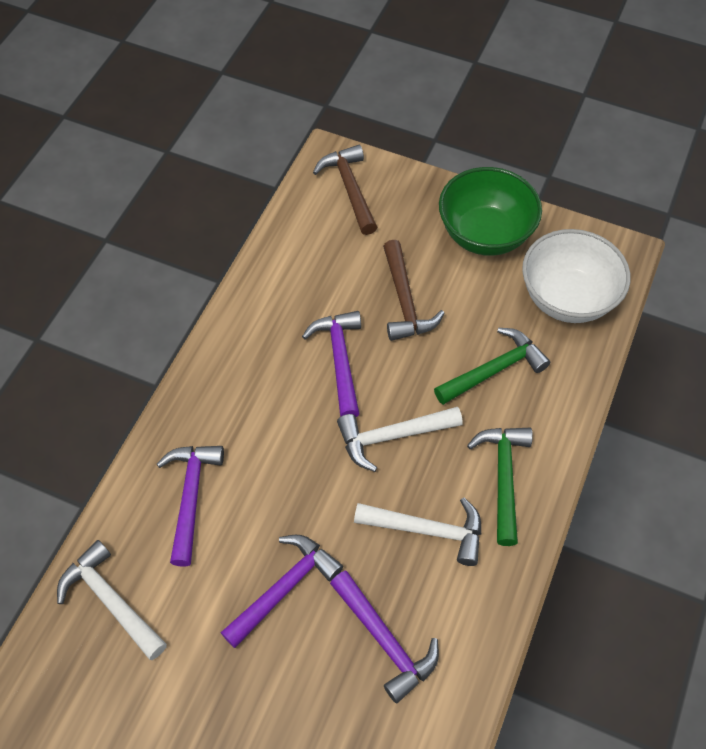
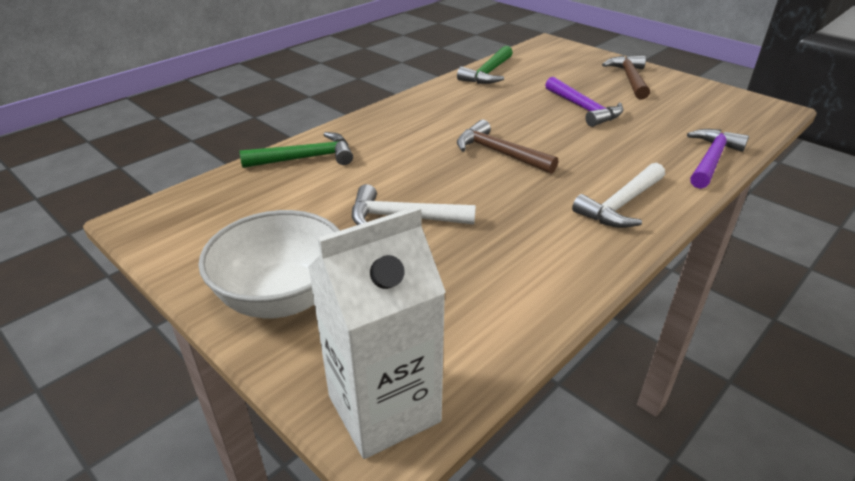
green bowl: 1 -> 0
purple hammer: 4 -> 2
white carton: 0 -> 1
white hammer: 3 -> 2

